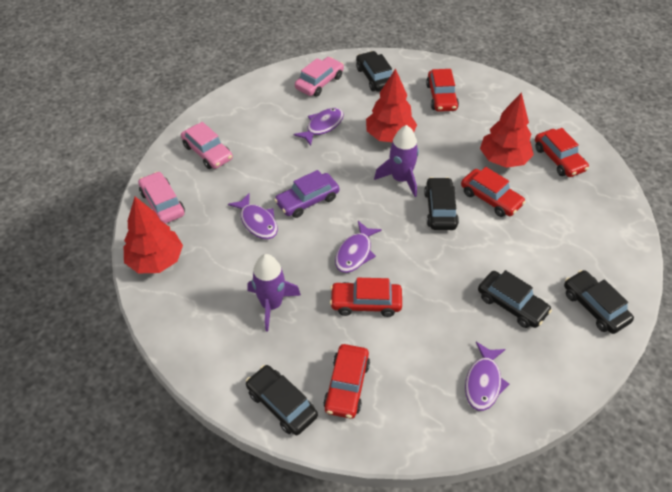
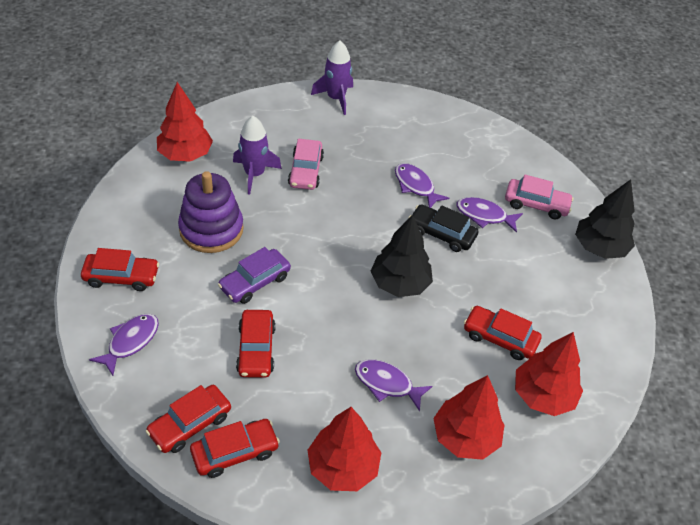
black car: 5 -> 1
black tree: 0 -> 2
pink car: 3 -> 2
purple stacking toy: 0 -> 1
red tree: 3 -> 4

